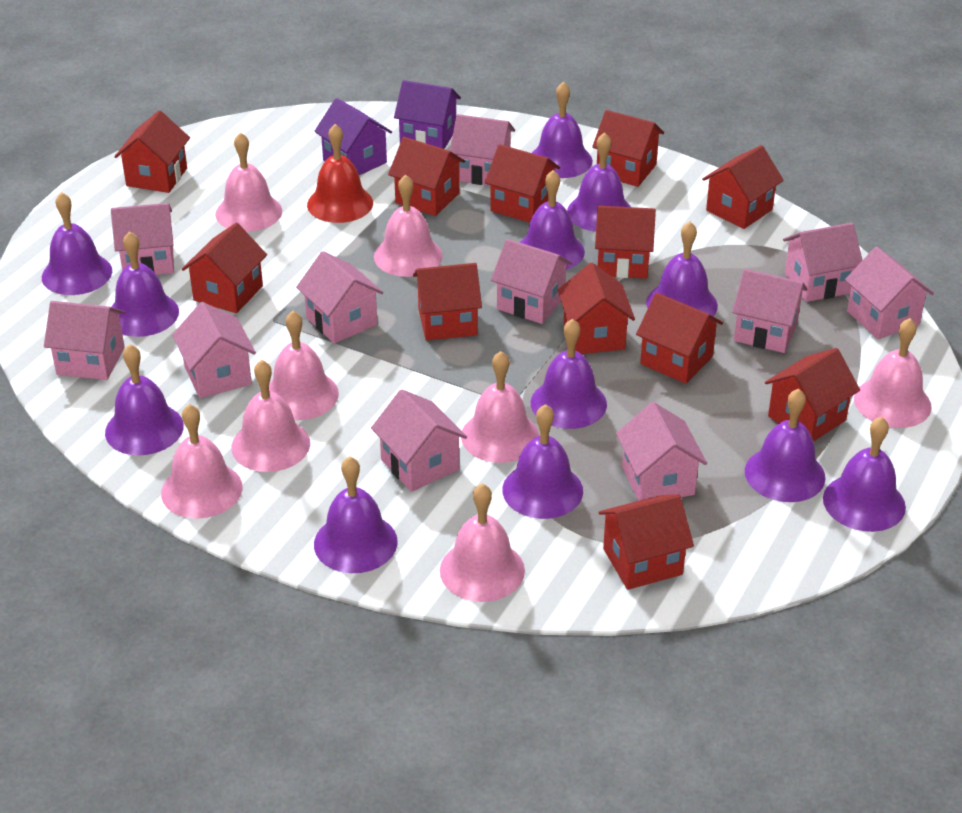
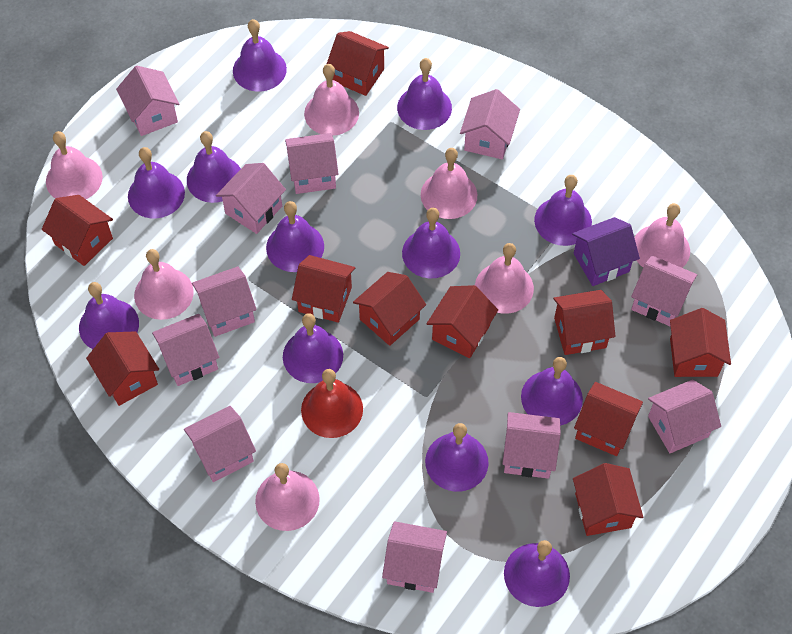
pink bell: 8 -> 7
purple house: 2 -> 1
red house: 12 -> 10

